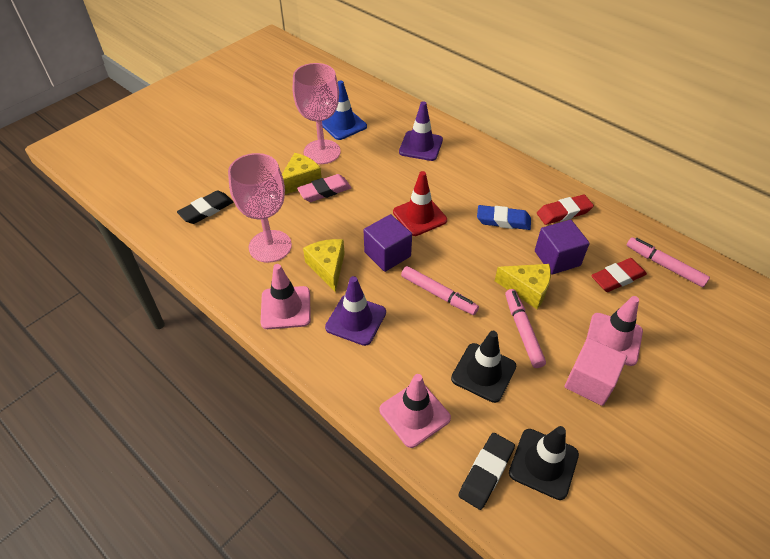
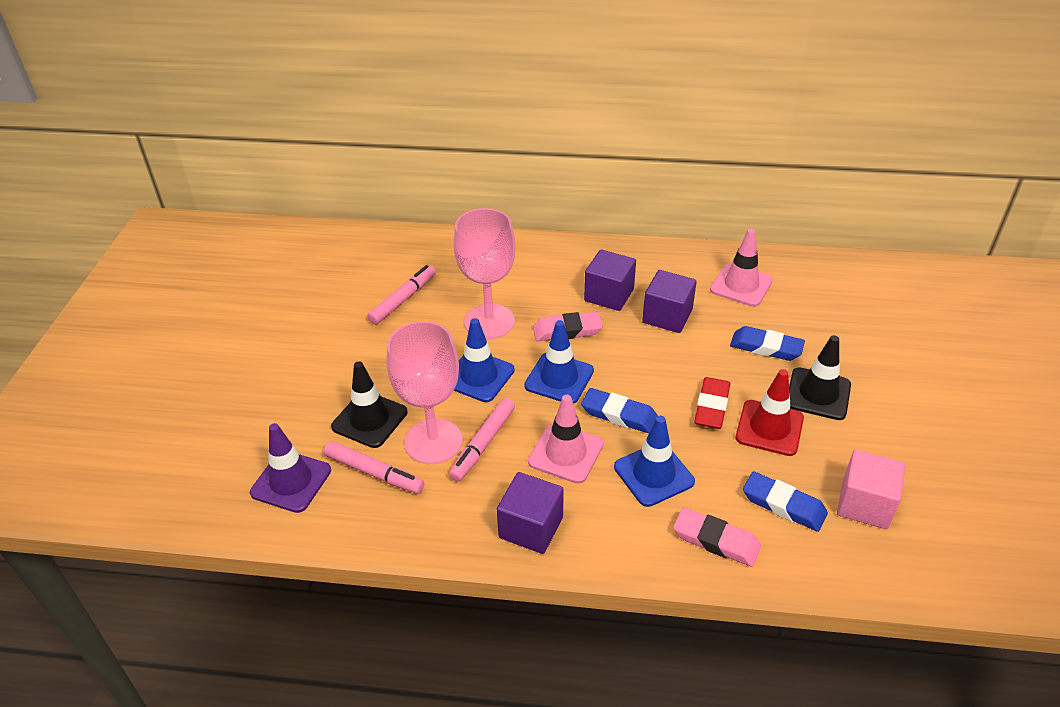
black eraser: 2 -> 0
blue eraser: 1 -> 3
blue traffic cone: 1 -> 3
pink eraser: 1 -> 2
pink traffic cone: 3 -> 2
purple cube: 2 -> 3
purple traffic cone: 2 -> 1
red eraser: 2 -> 1
yellow cheese: 3 -> 0

